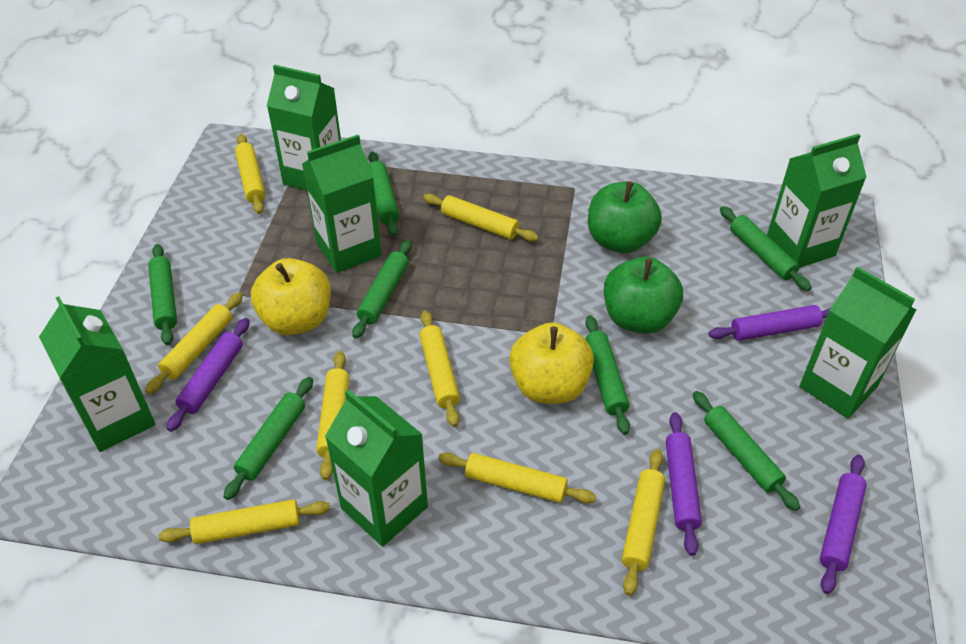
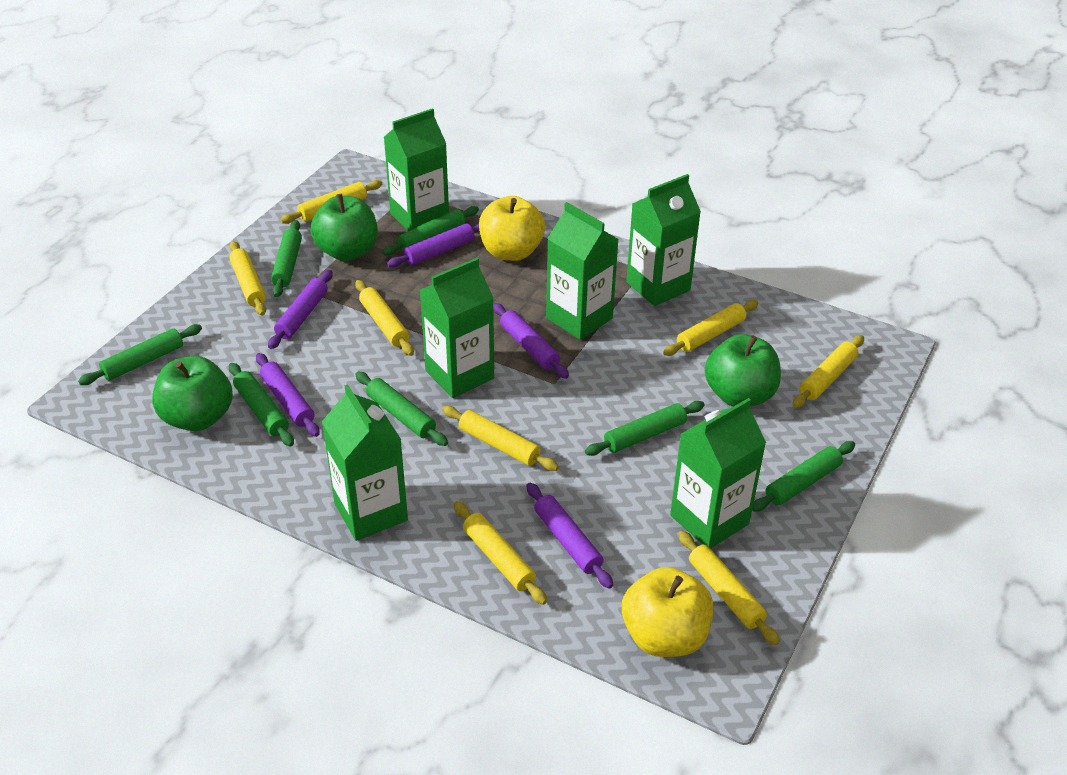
green apple: 2 -> 3
purple rolling pin: 4 -> 5

